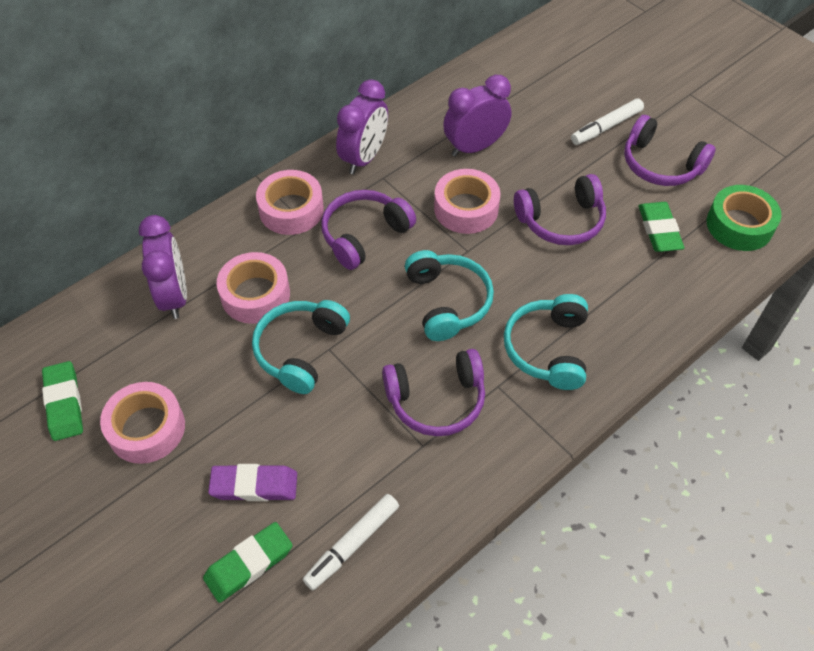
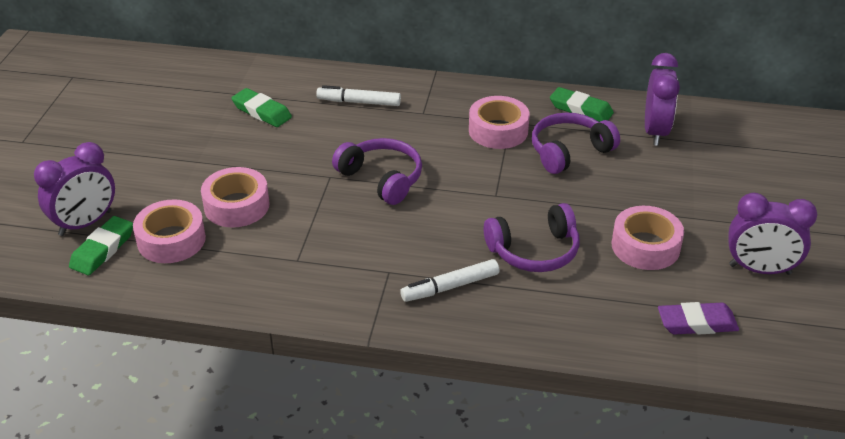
green tape: 1 -> 0
purple headphones: 4 -> 3
turquoise headphones: 3 -> 0

